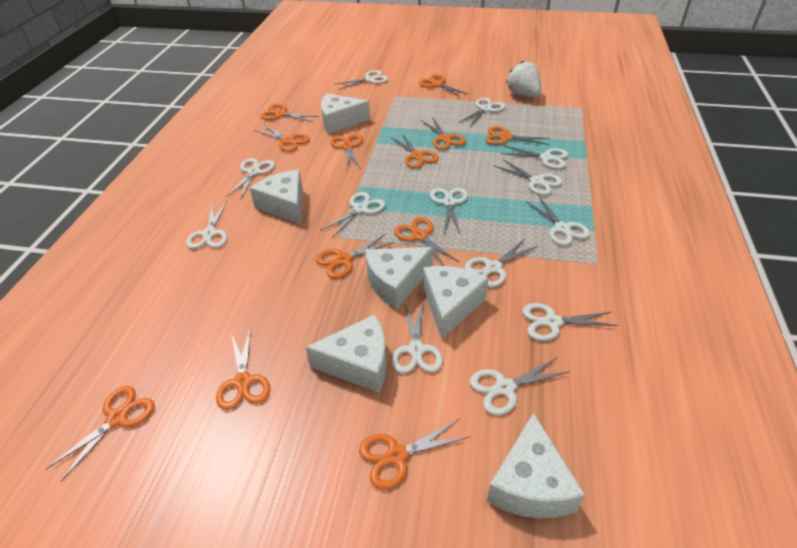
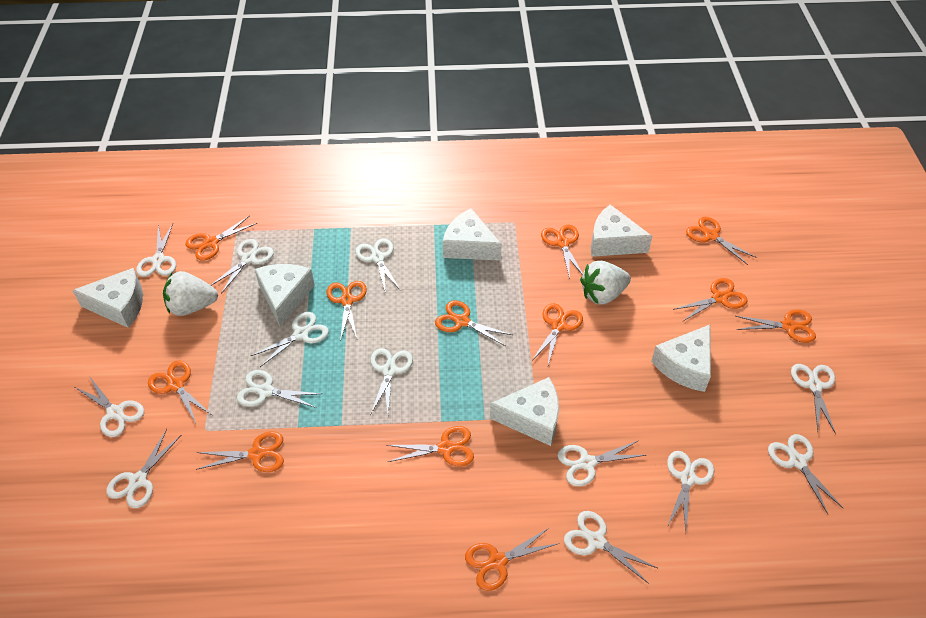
white strawberry: 1 -> 2

